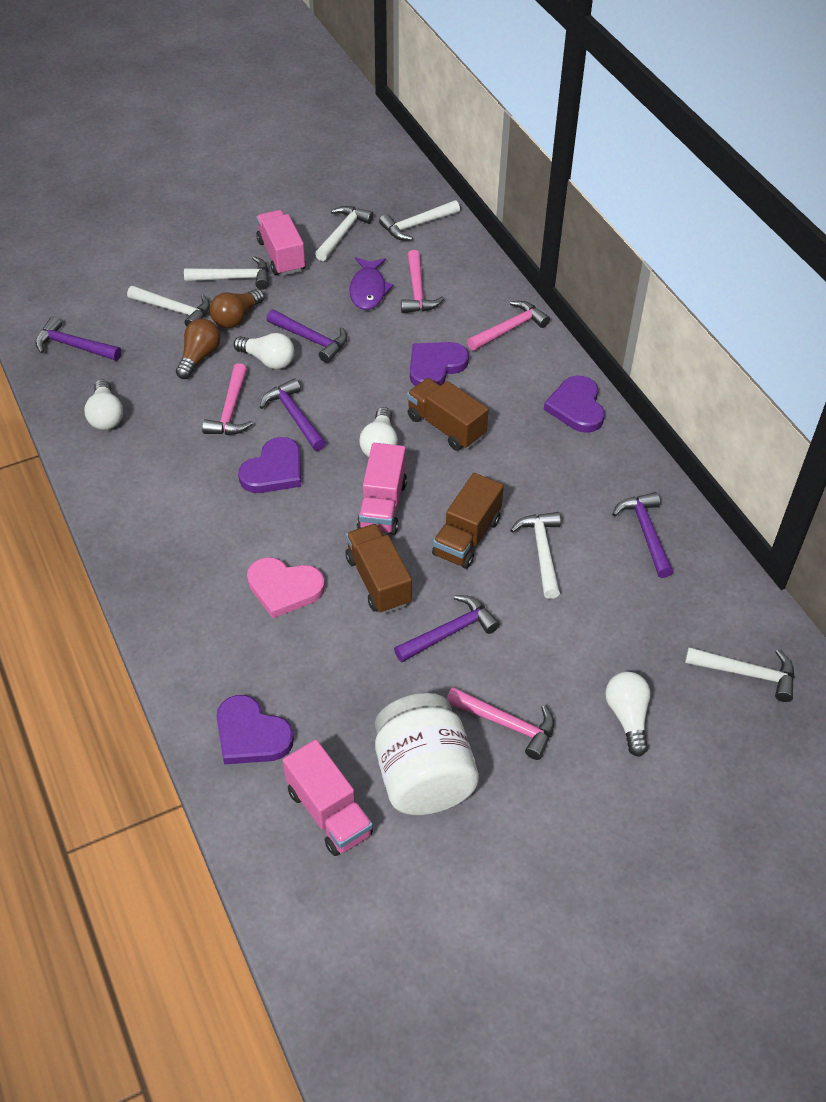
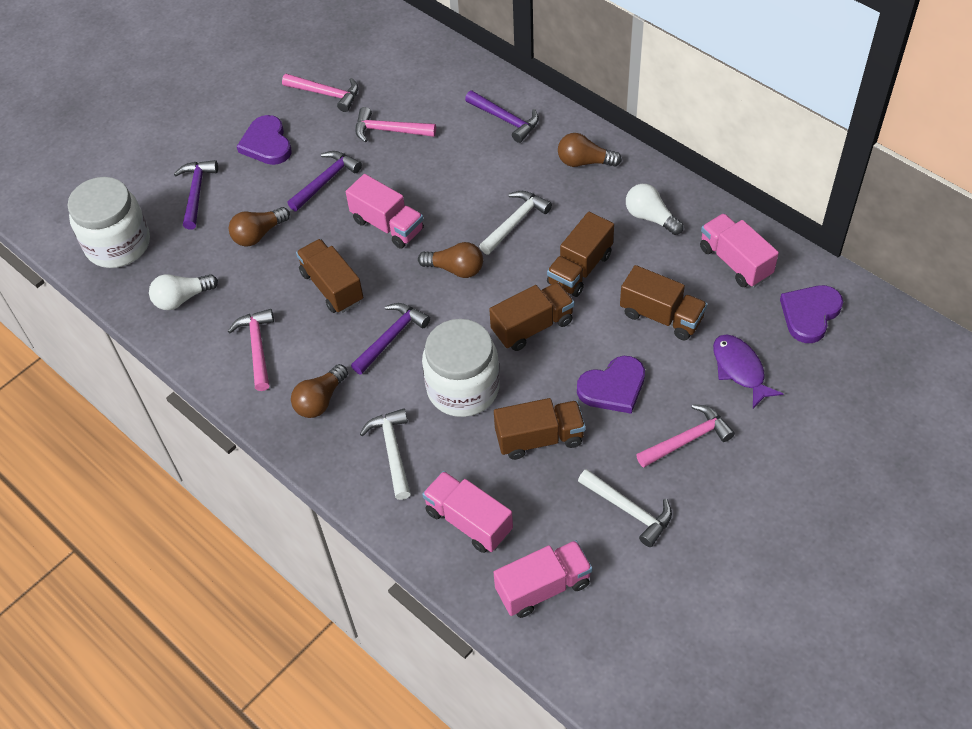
brown light bulb: 2 -> 4
brown truck: 3 -> 5
pink heart: 1 -> 0
pink truck: 3 -> 4
purple hammer: 5 -> 4
purple heart: 4 -> 3
white hammer: 6 -> 3
white jar: 1 -> 2
white light bulb: 4 -> 2

